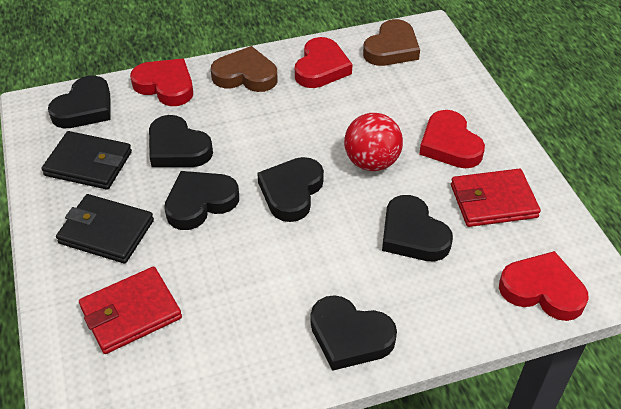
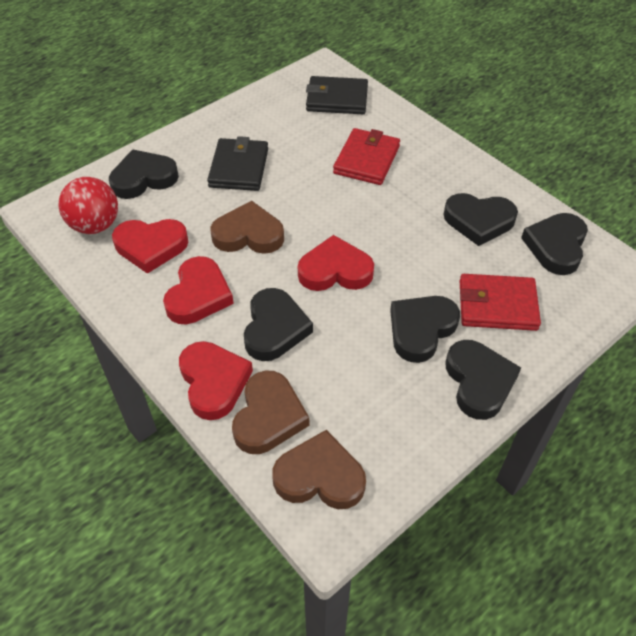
brown heart: 2 -> 3

